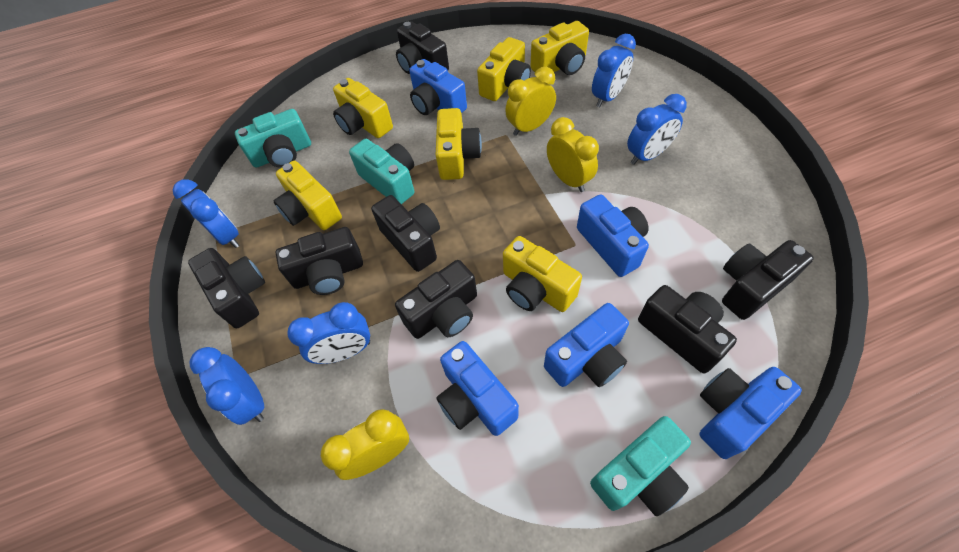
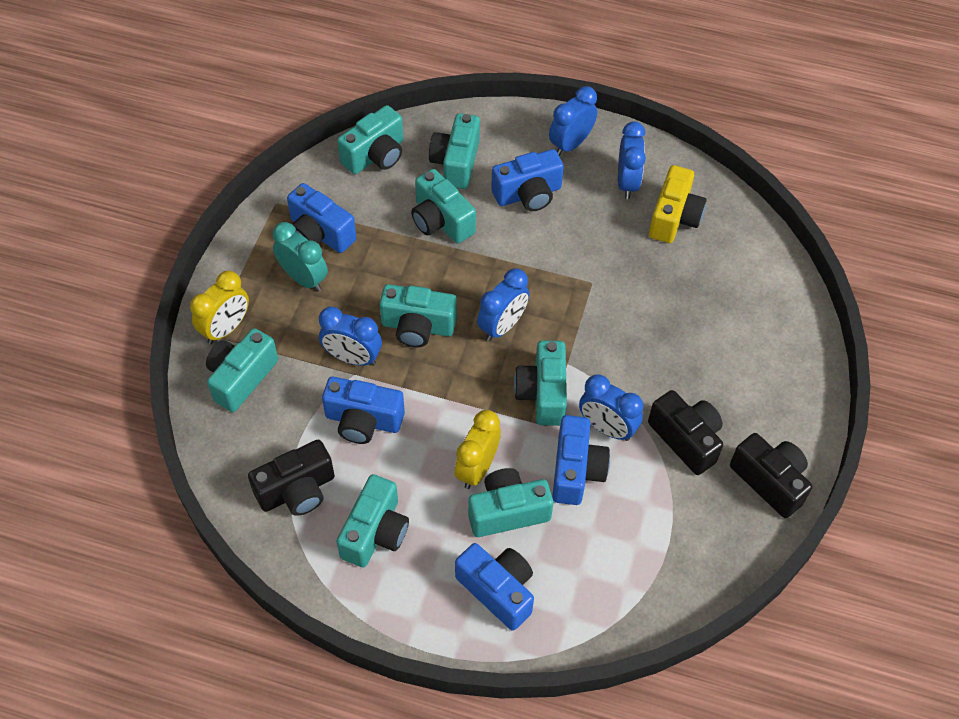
black camera: 7 -> 3
turquoise camera: 3 -> 8
turquoise clock: 0 -> 1
yellow camera: 6 -> 1
yellow clock: 3 -> 2

